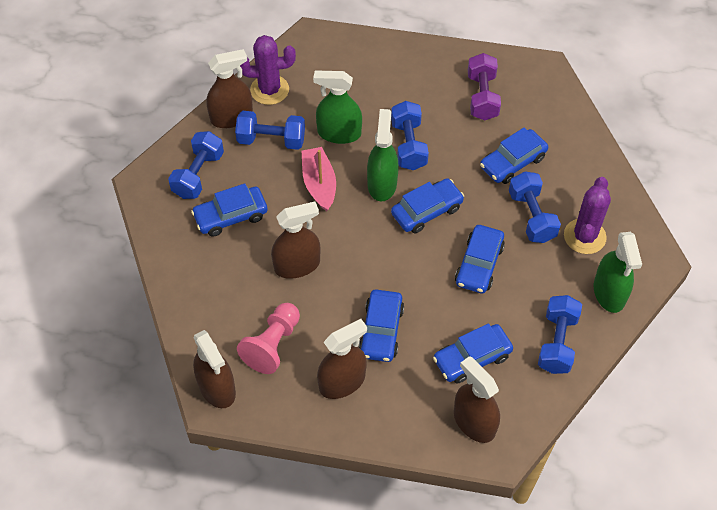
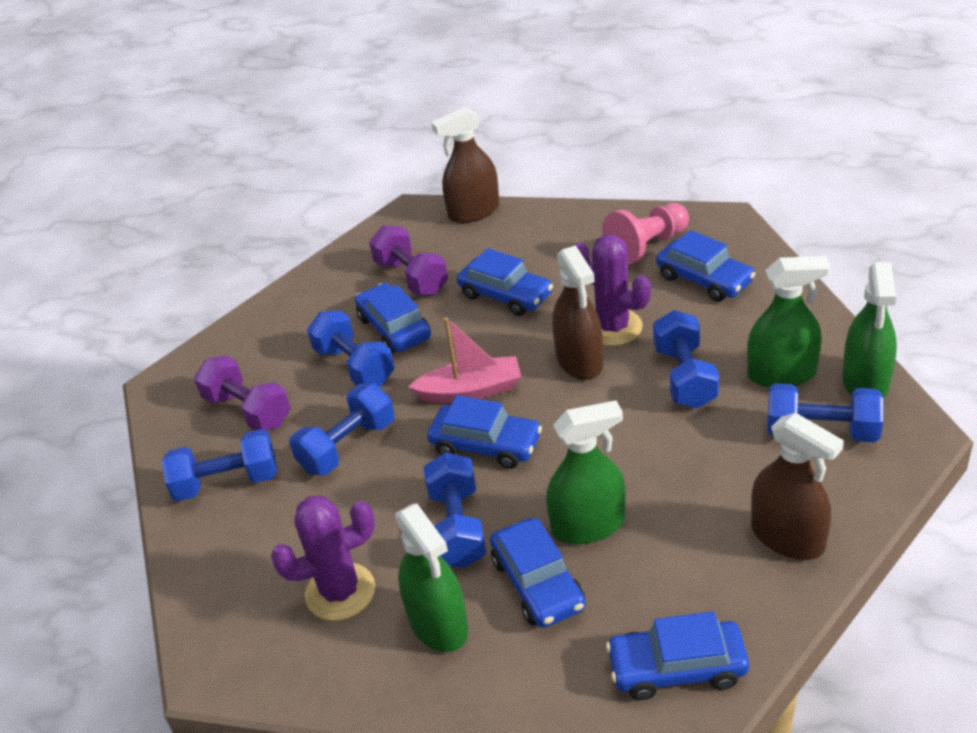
blue dumbbell: 5 -> 6
brown spray bottle: 5 -> 3
green spray bottle: 3 -> 4
purple dumbbell: 1 -> 2

